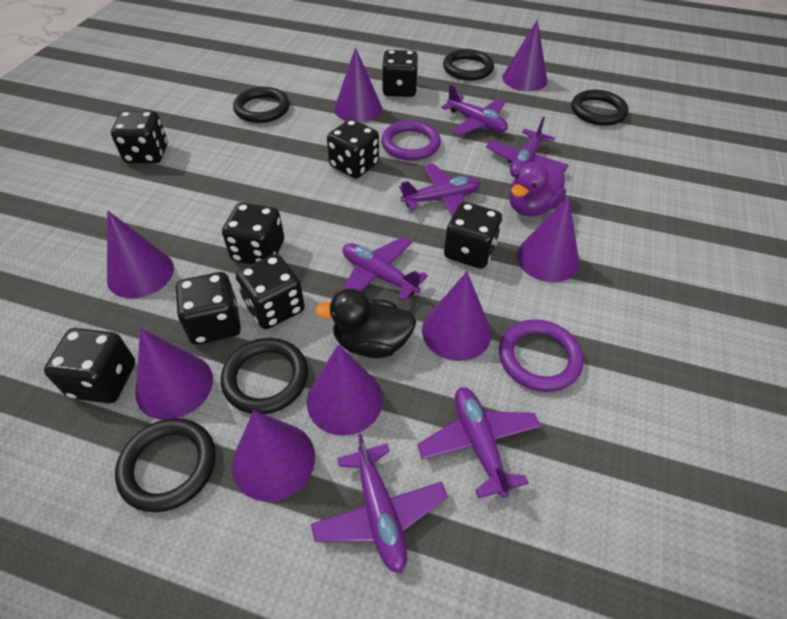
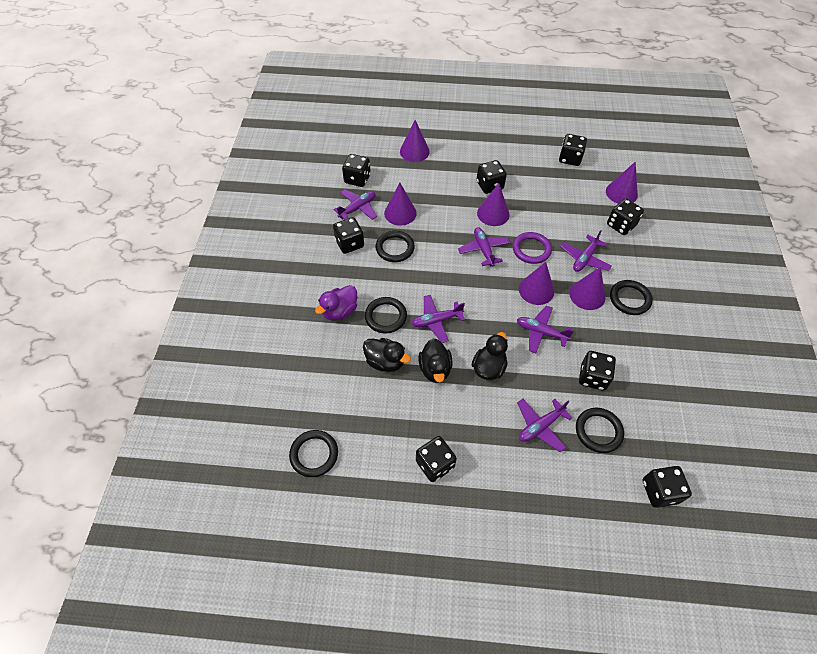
black duck: 1 -> 3
purple cone: 8 -> 6
purple ring: 2 -> 1

